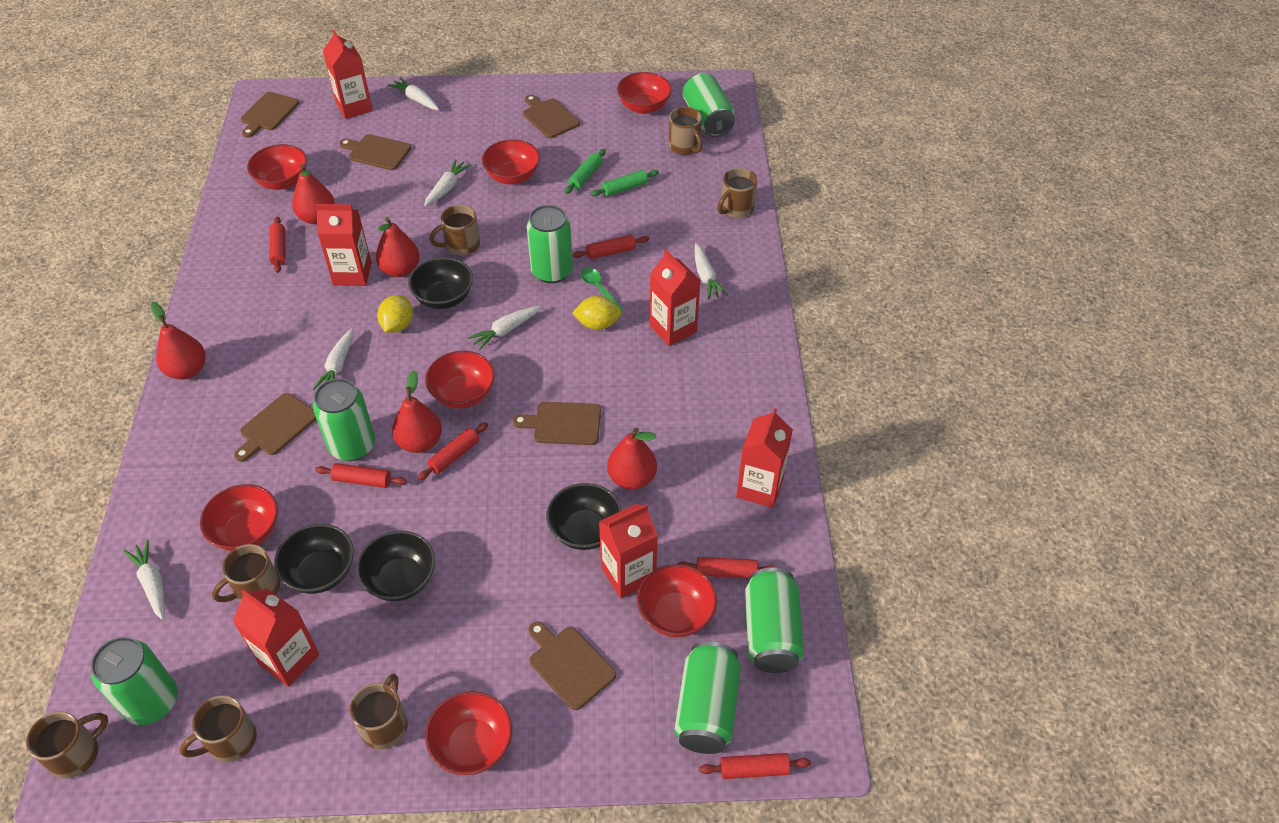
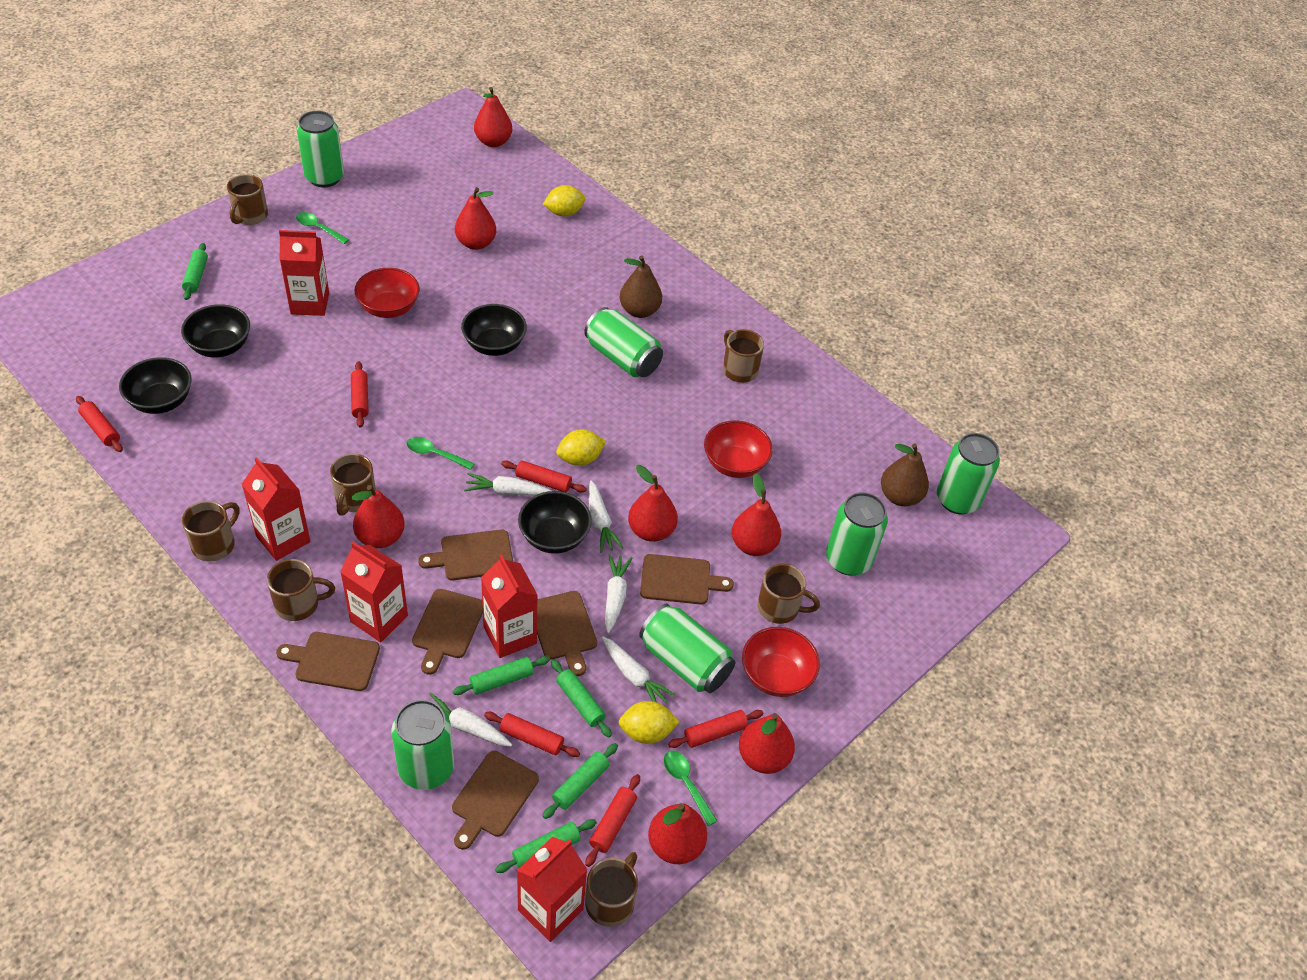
brown pear: 0 -> 2
green rolling pin: 2 -> 5
green spoon: 1 -> 3
red bowl: 7 -> 3
red carton: 6 -> 5
red pear: 5 -> 7
white carrot: 6 -> 5
yellow lemon: 2 -> 3

